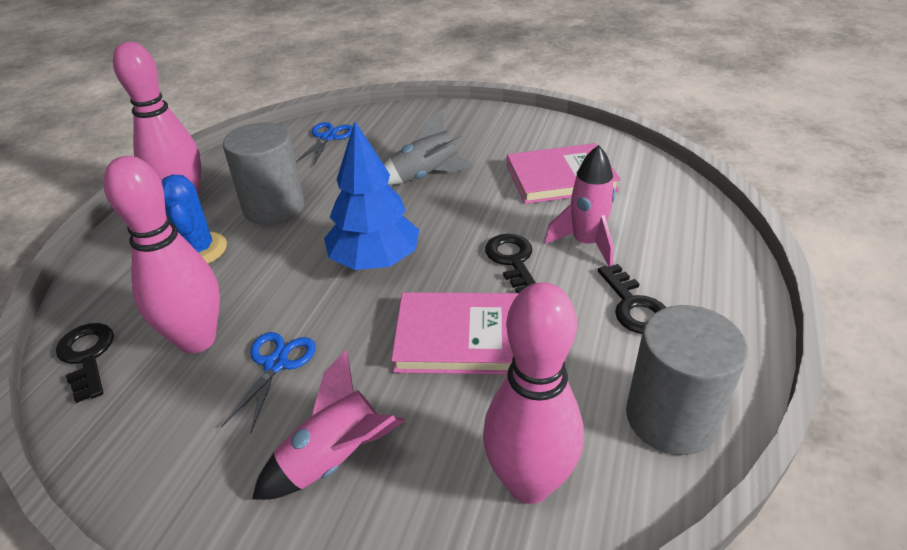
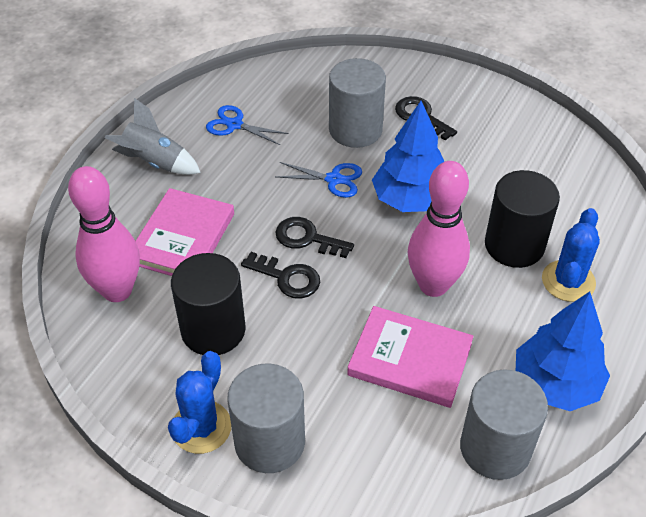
black cylinder: 0 -> 2
blue cactus: 1 -> 2
blue tree: 1 -> 2
grey cylinder: 2 -> 3
pink bowling pin: 3 -> 2
pink rocket: 2 -> 0

